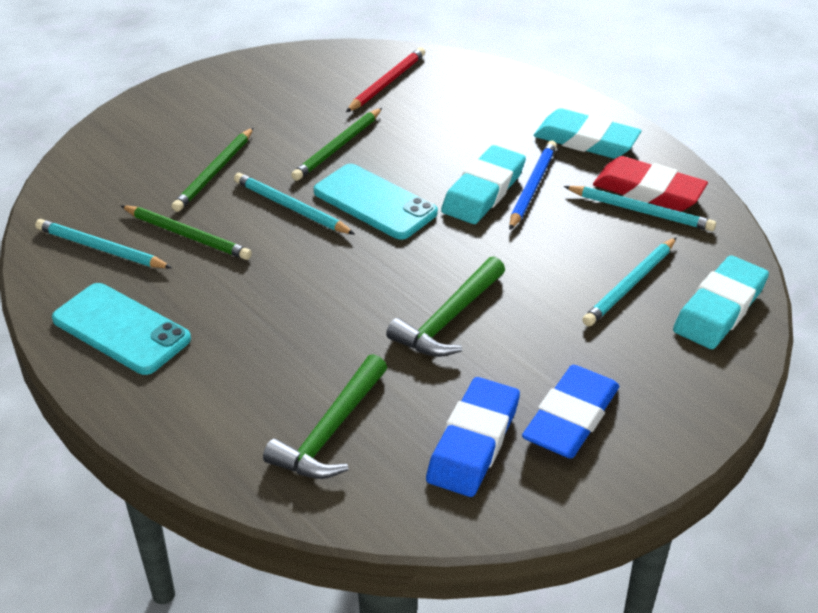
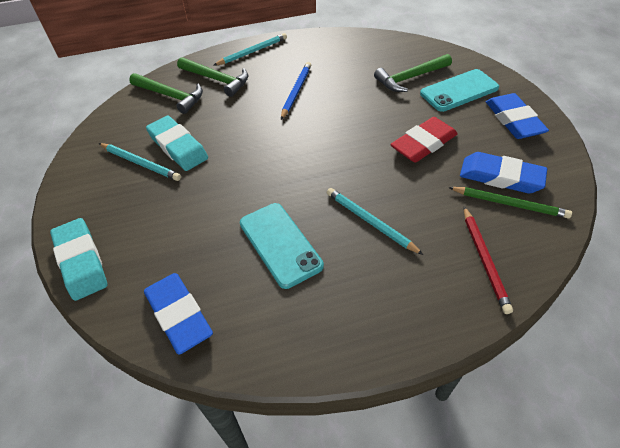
blue eraser: 2 -> 3
green hammer: 2 -> 3
green pencil: 3 -> 1
turquoise eraser: 3 -> 2
turquoise pencil: 4 -> 3

